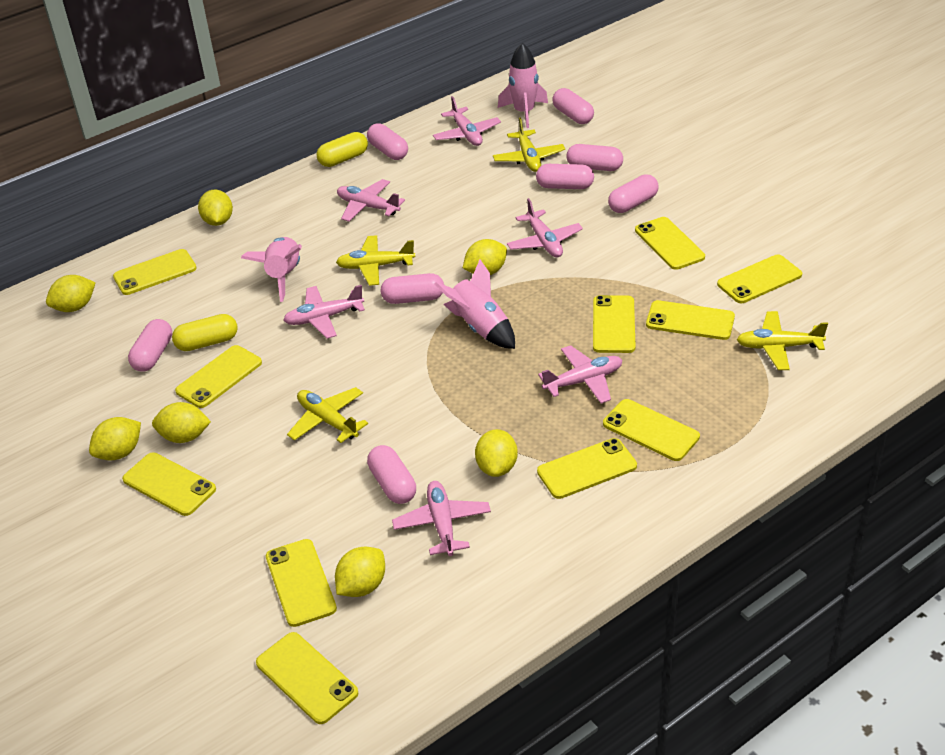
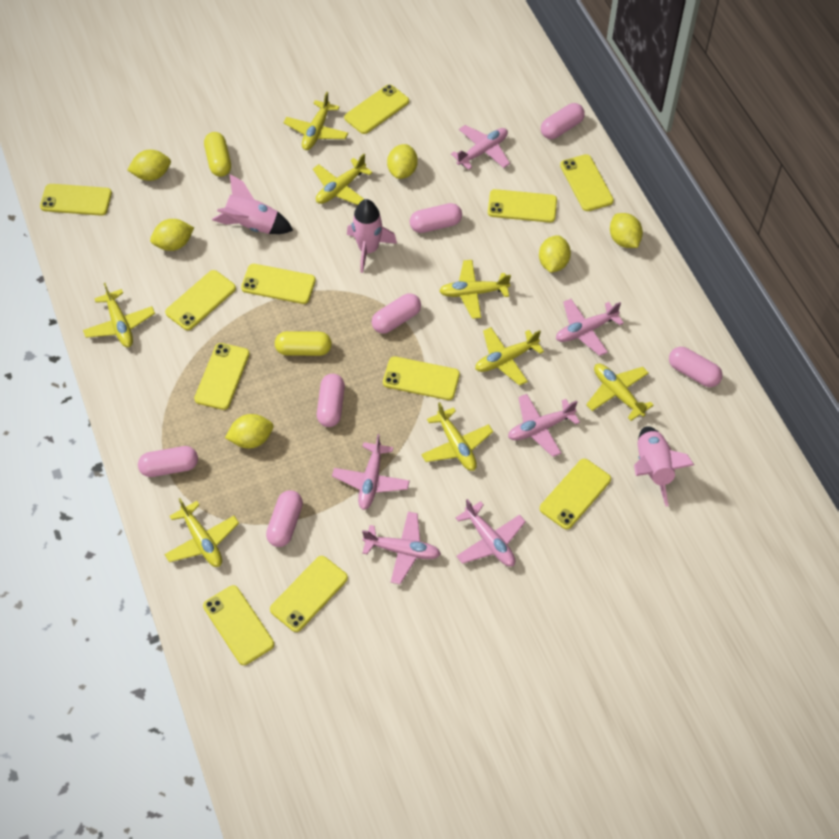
pink capsule: 8 -> 7
yellow lemon: 7 -> 6
yellow plane: 4 -> 8

